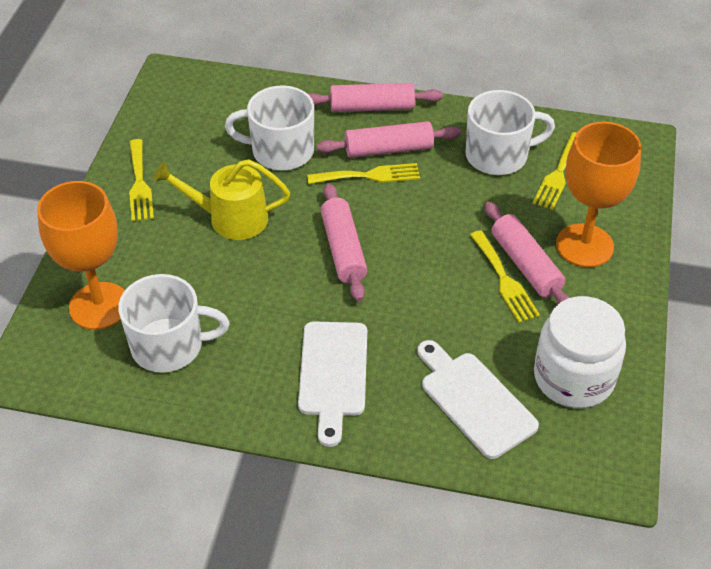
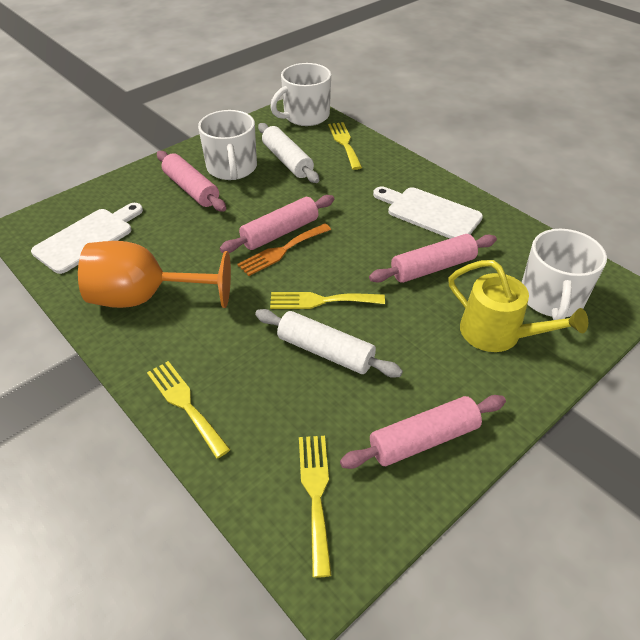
orange fork: 0 -> 1
orange goblet: 2 -> 1
white jar: 1 -> 0
white rolling pin: 0 -> 2

